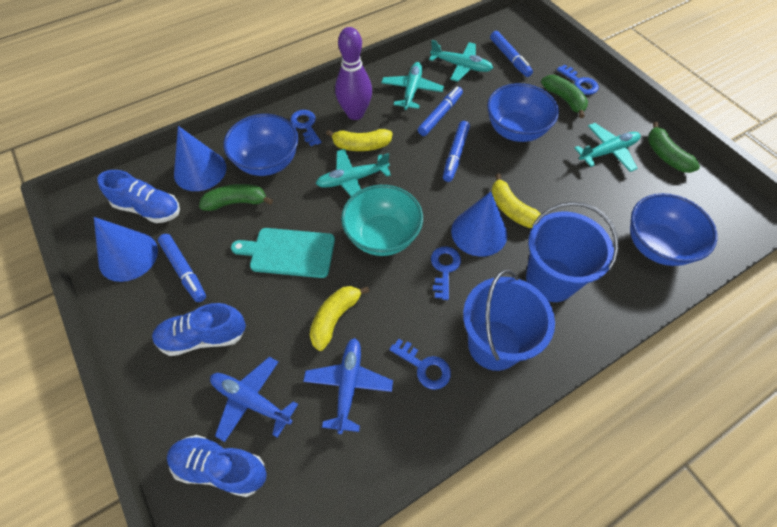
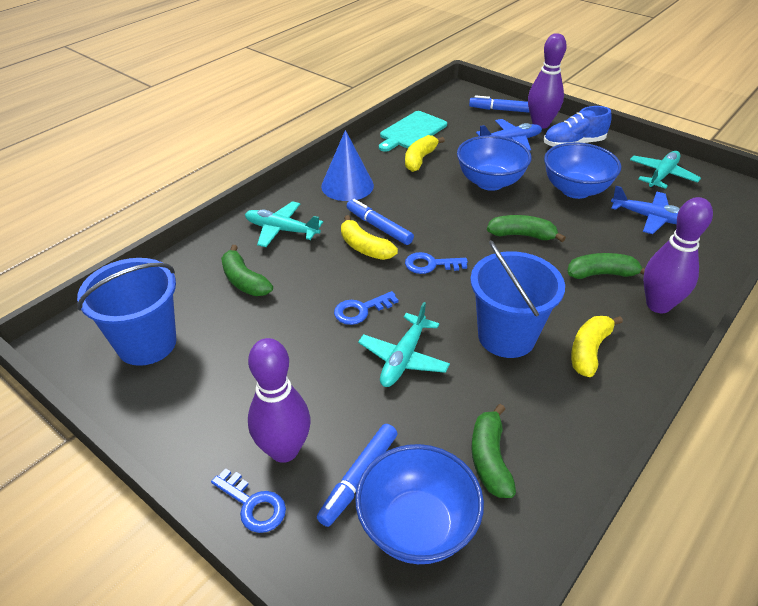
blue cone: 3 -> 1
blue key: 4 -> 3
blue marker: 4 -> 3
blue shoe: 3 -> 1
green banana: 3 -> 4
purple bowling pin: 1 -> 3
turquoise bowl: 1 -> 0
turquoise plane: 4 -> 3

